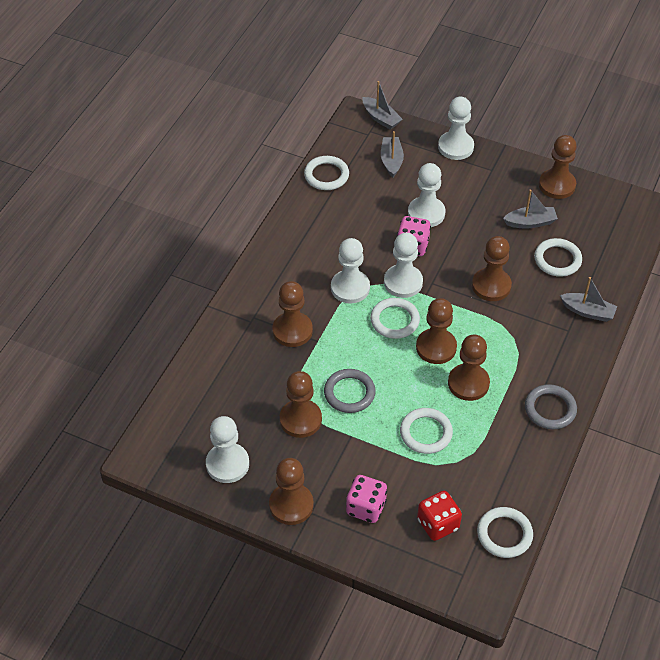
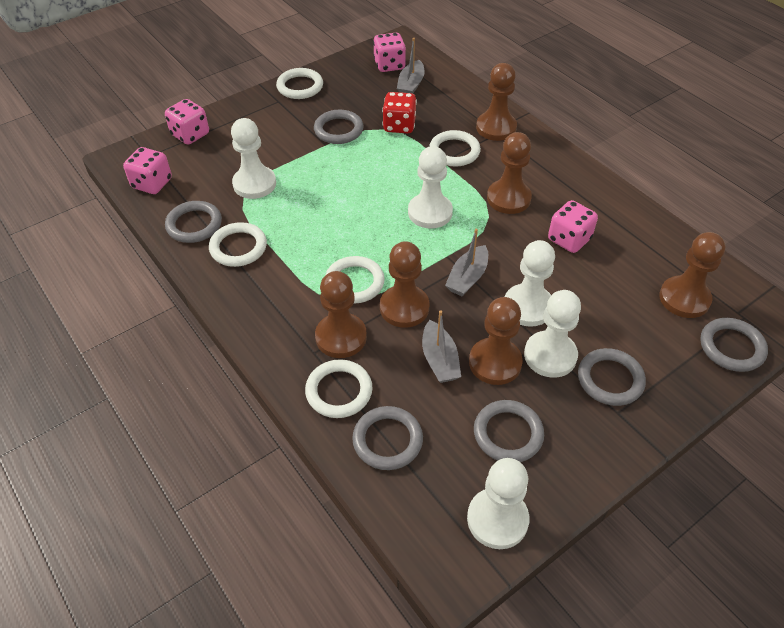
brown pawn: 7 -> 6
grey boat: 4 -> 3
grey ring: 2 -> 6
pink dice: 2 -> 4

